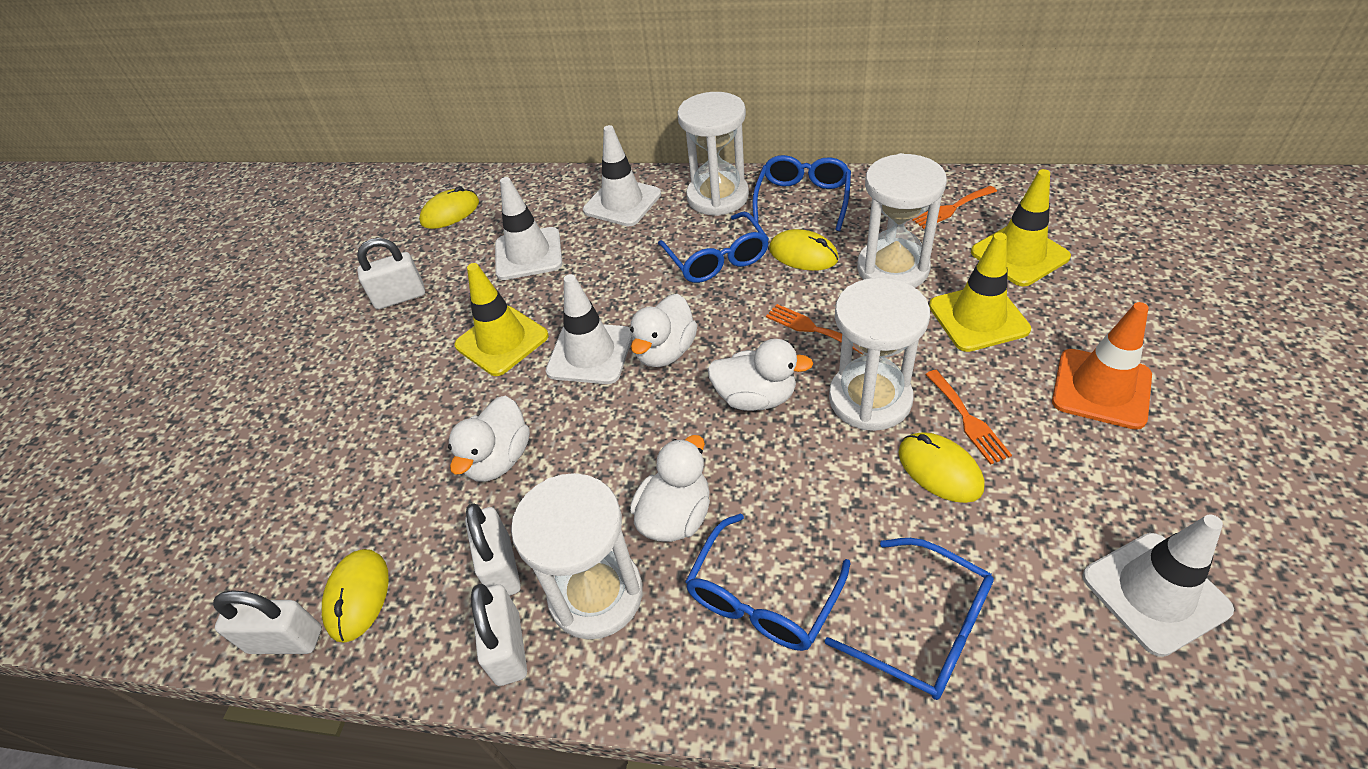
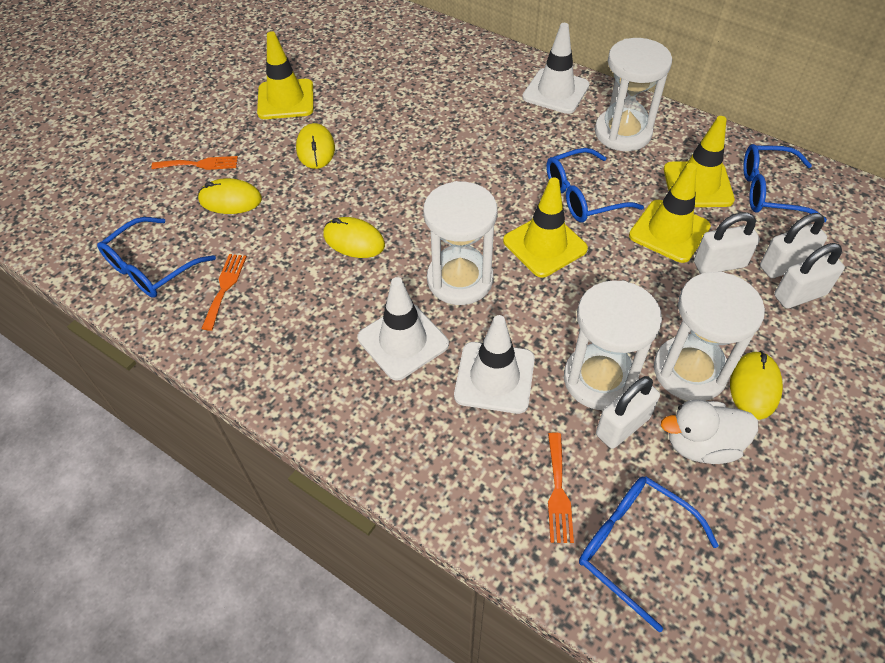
orange traffic cone: 1 -> 0
white duck: 4 -> 1
white traffic cone: 4 -> 3
yellow traffic cone: 3 -> 4

